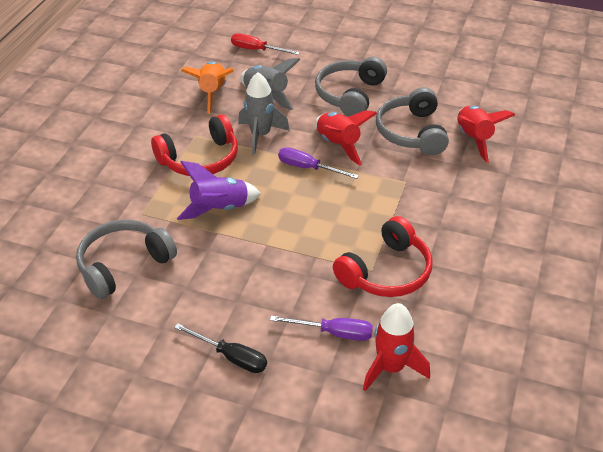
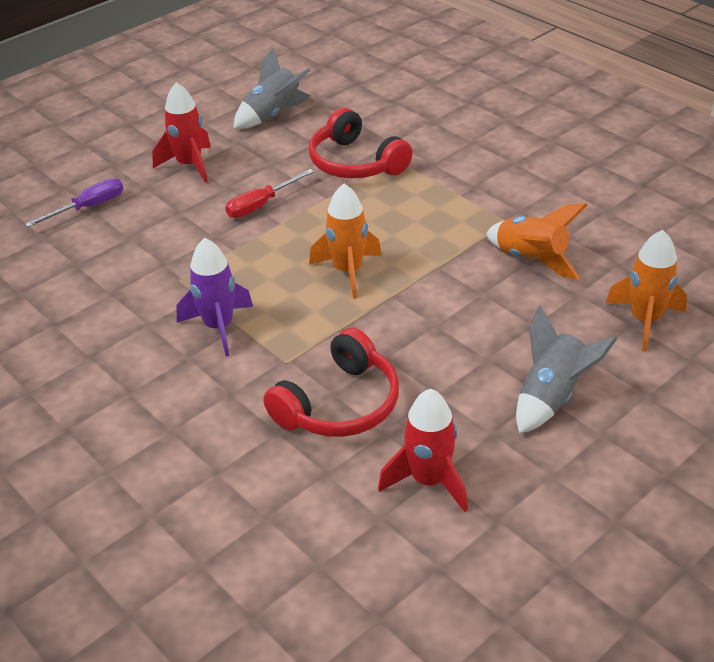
black screwdriver: 1 -> 0
grey headphones: 3 -> 0
orange rocket: 1 -> 3
purple screwdriver: 2 -> 1
red rocket: 3 -> 2

